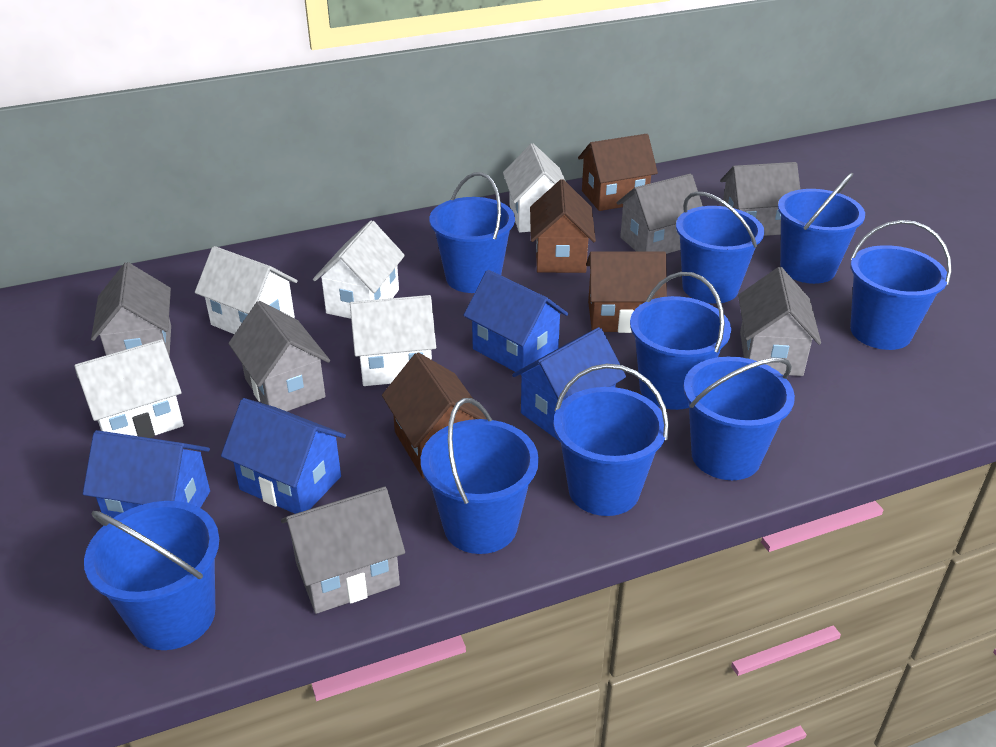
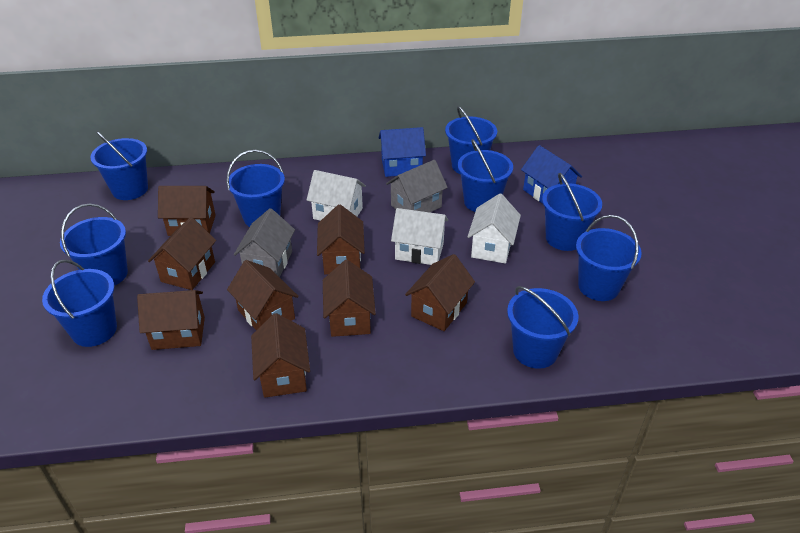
blue house: 4 -> 2
brown house: 4 -> 8
grey house: 6 -> 2
white house: 5 -> 3

